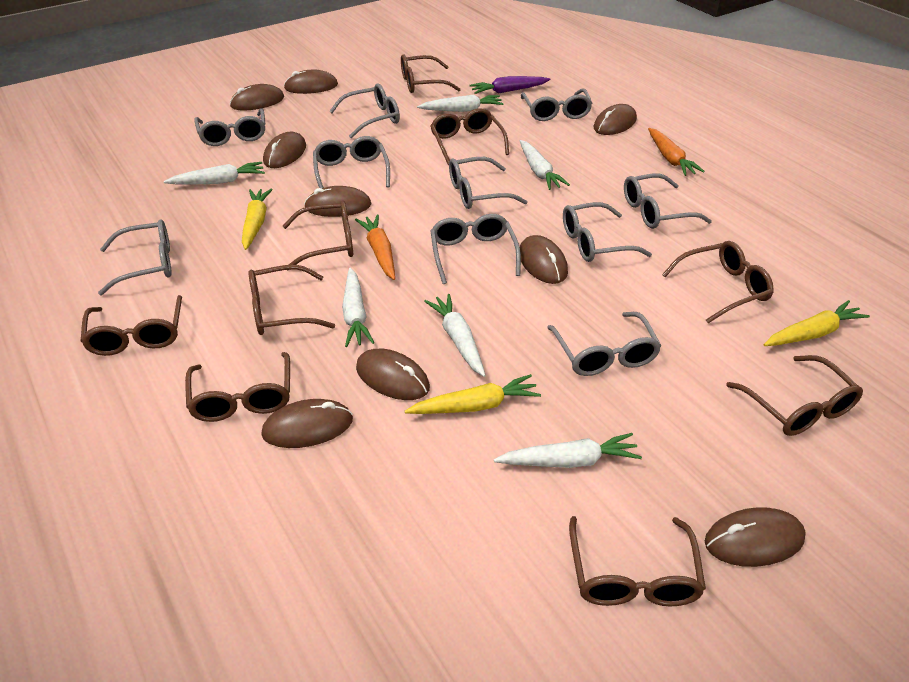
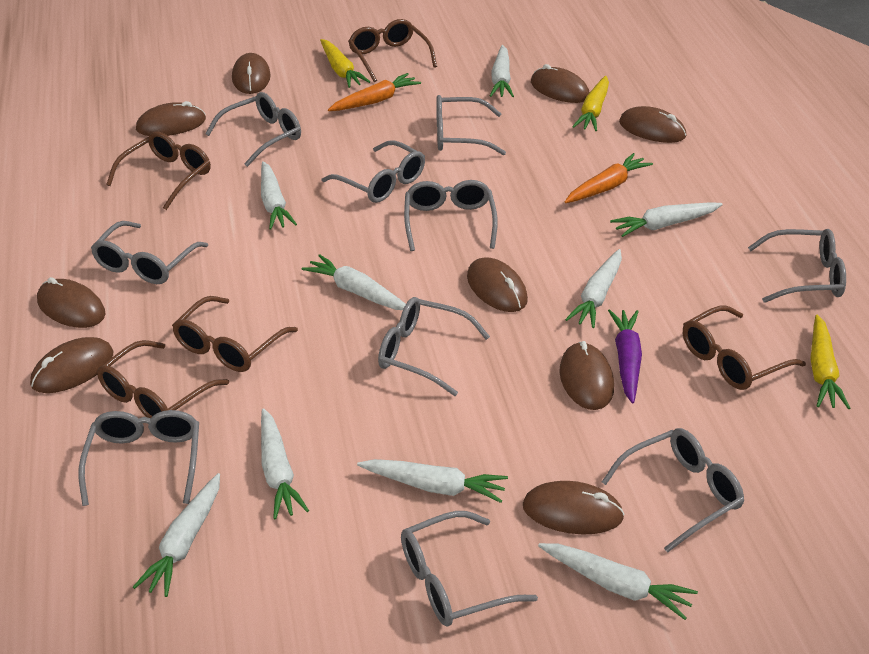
brown glasses: 9 -> 5
white carrot: 6 -> 9

